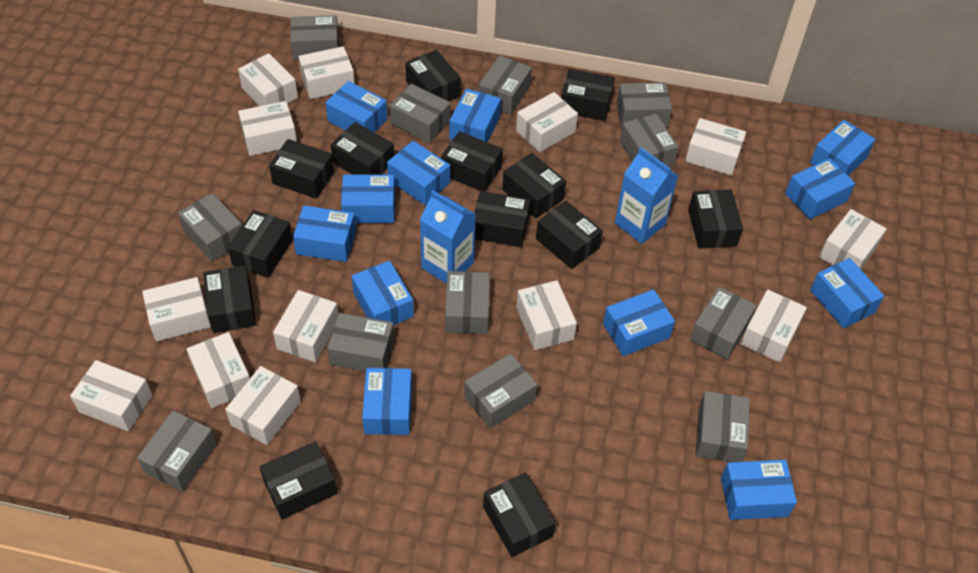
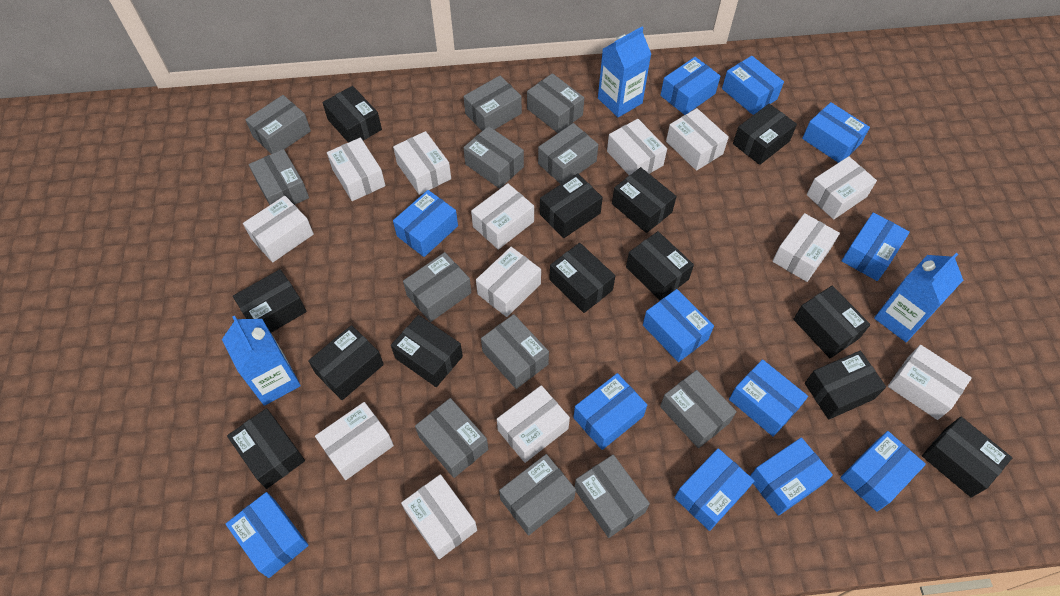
blue carton: 2 -> 3

